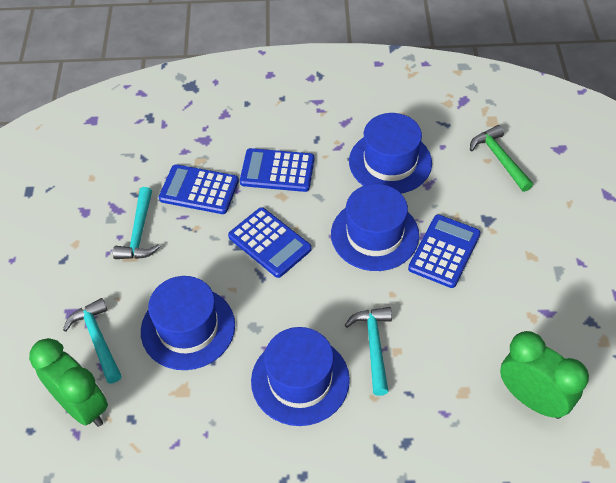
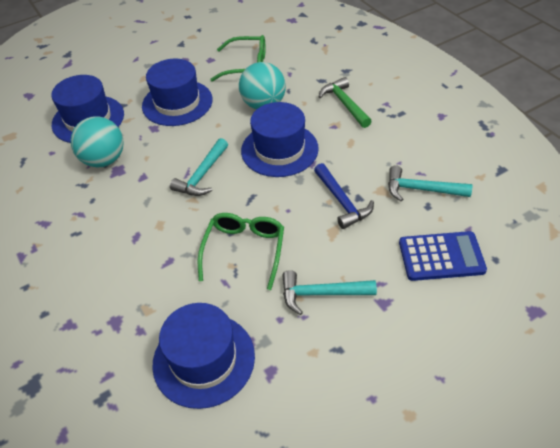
blue calculator: 4 -> 1
blue hammer: 0 -> 1
green clock: 2 -> 0
green glasses: 0 -> 2
turquoise ball: 0 -> 2

